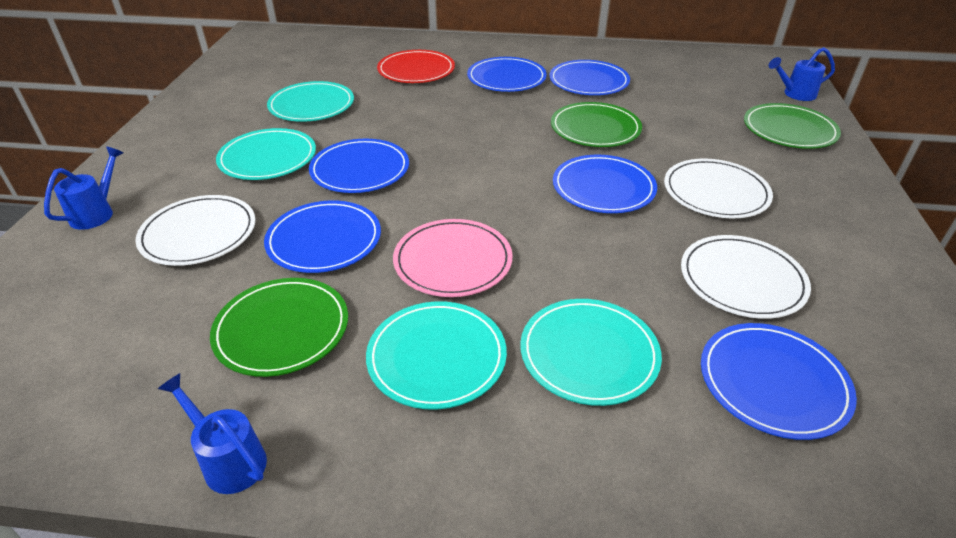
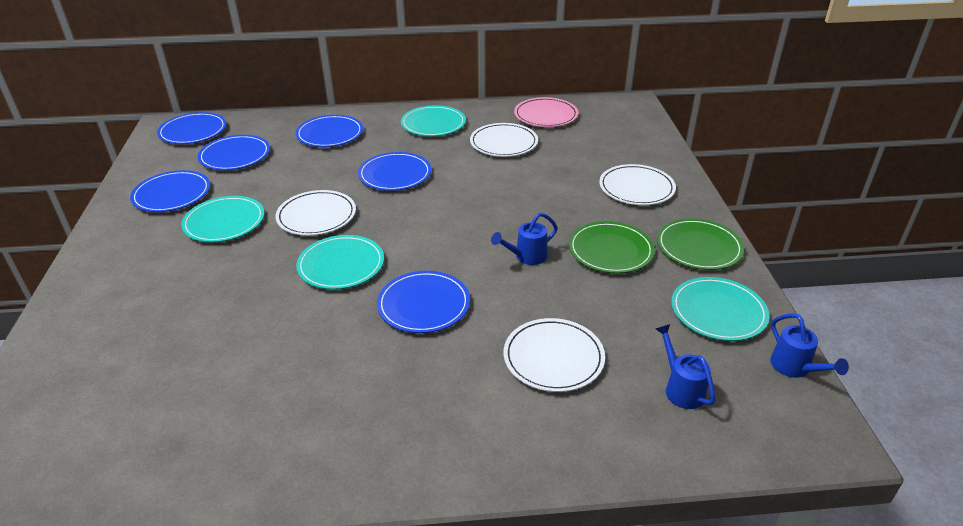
green plate: 3 -> 2
red plate: 1 -> 0
white plate: 3 -> 4

